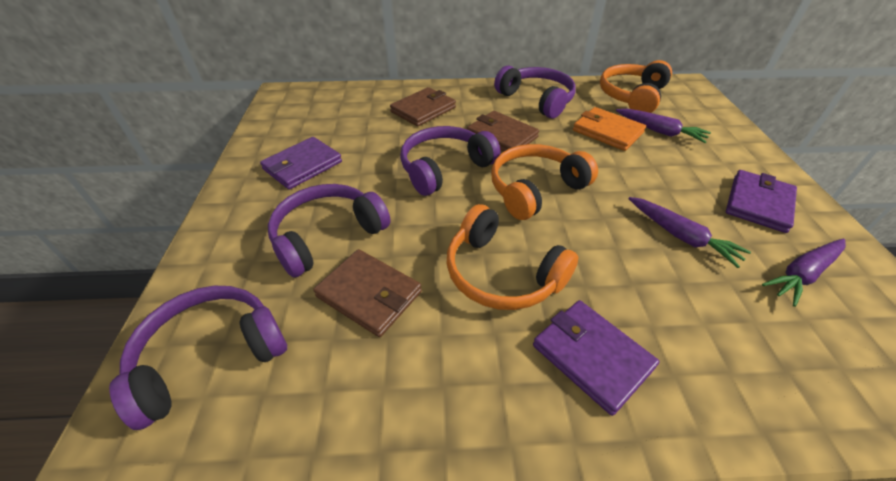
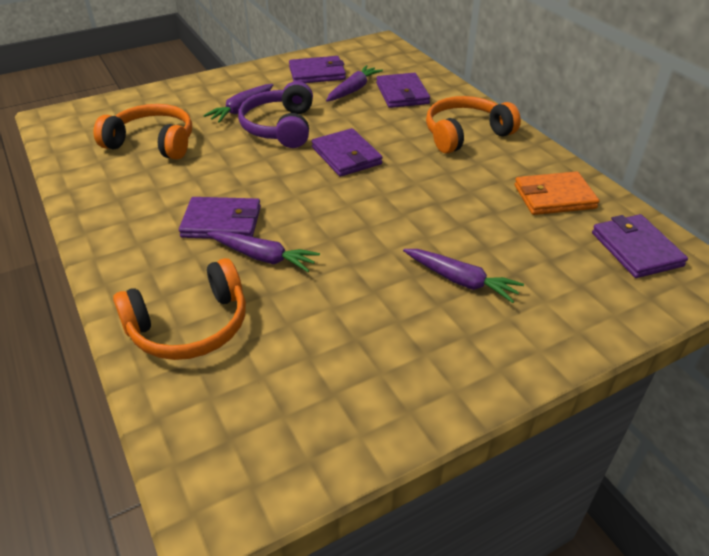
brown wallet: 3 -> 0
purple carrot: 3 -> 4
purple headphones: 4 -> 1
purple wallet: 3 -> 5

